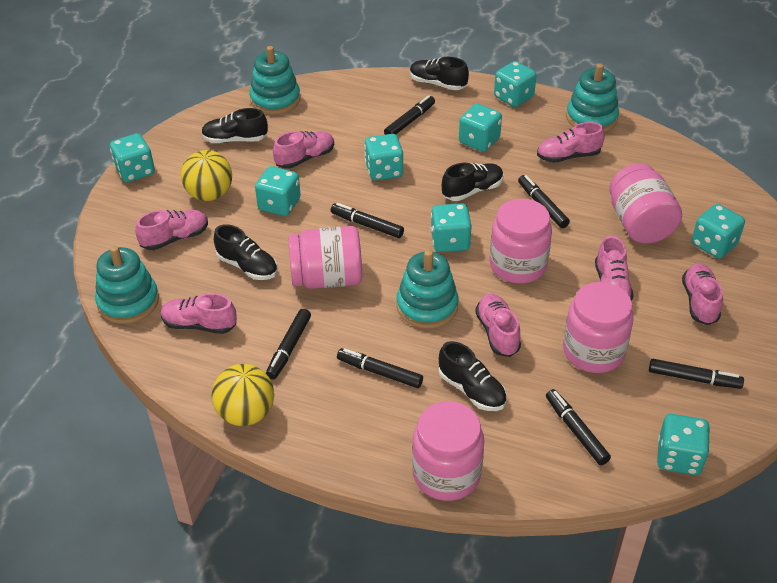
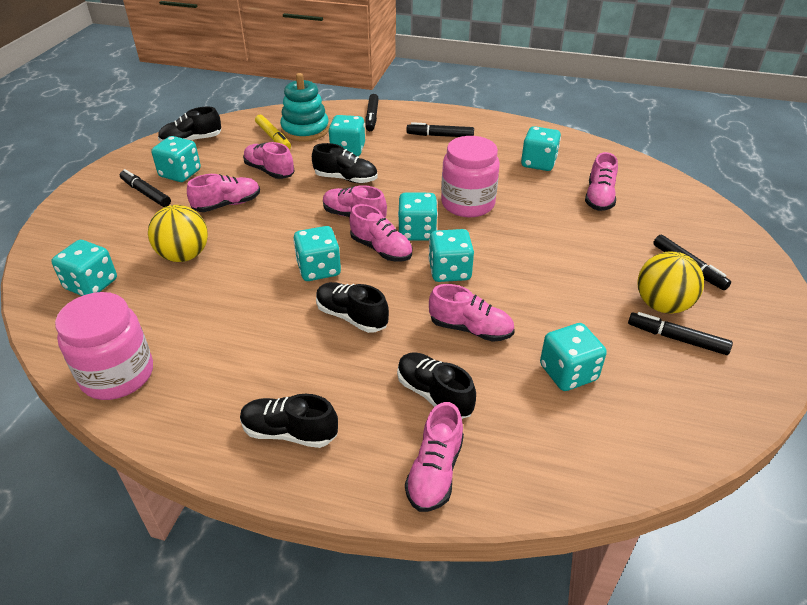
black marker: 7 -> 5
pink jar: 5 -> 2
turquoise stacking toy: 4 -> 1
yellow marker: 0 -> 1

